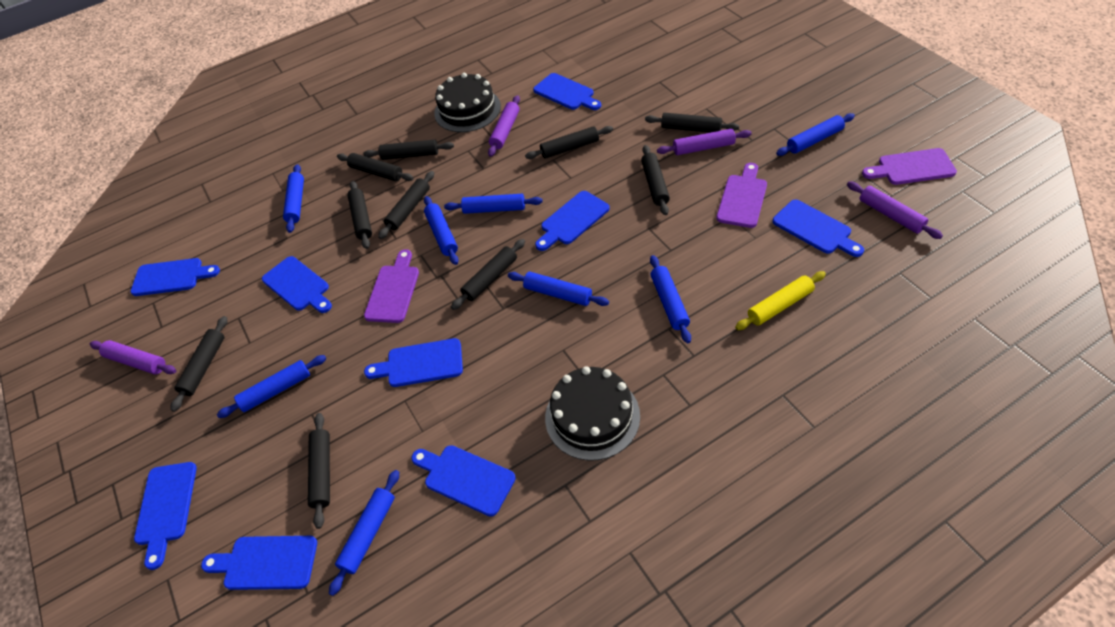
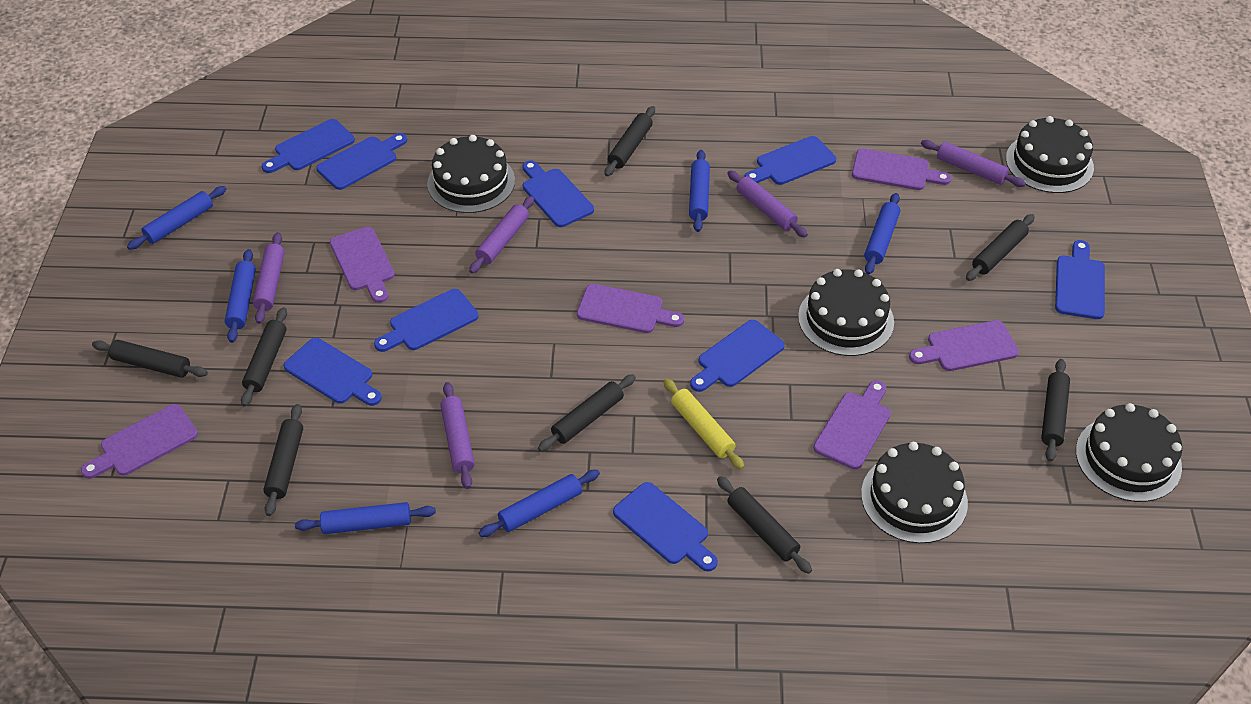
black cake: 2 -> 5
black rolling pin: 10 -> 8
blue rolling pin: 8 -> 6
purple cutting board: 3 -> 6
purple rolling pin: 4 -> 5

